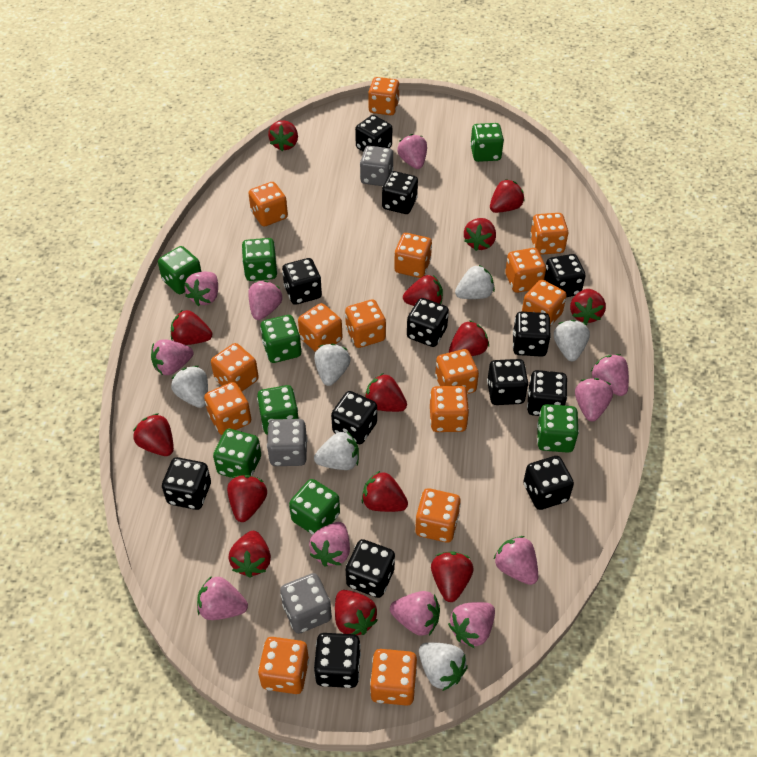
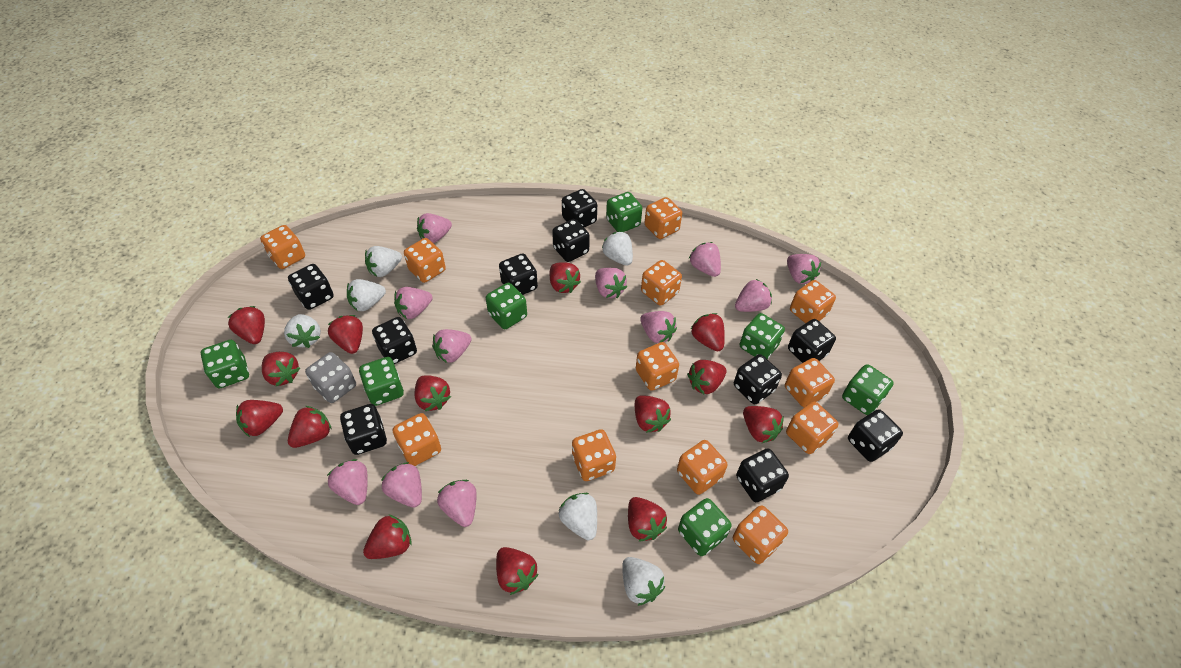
black dice: 13 -> 10
green dice: 8 -> 7
grey dice: 3 -> 1
orange dice: 15 -> 12

